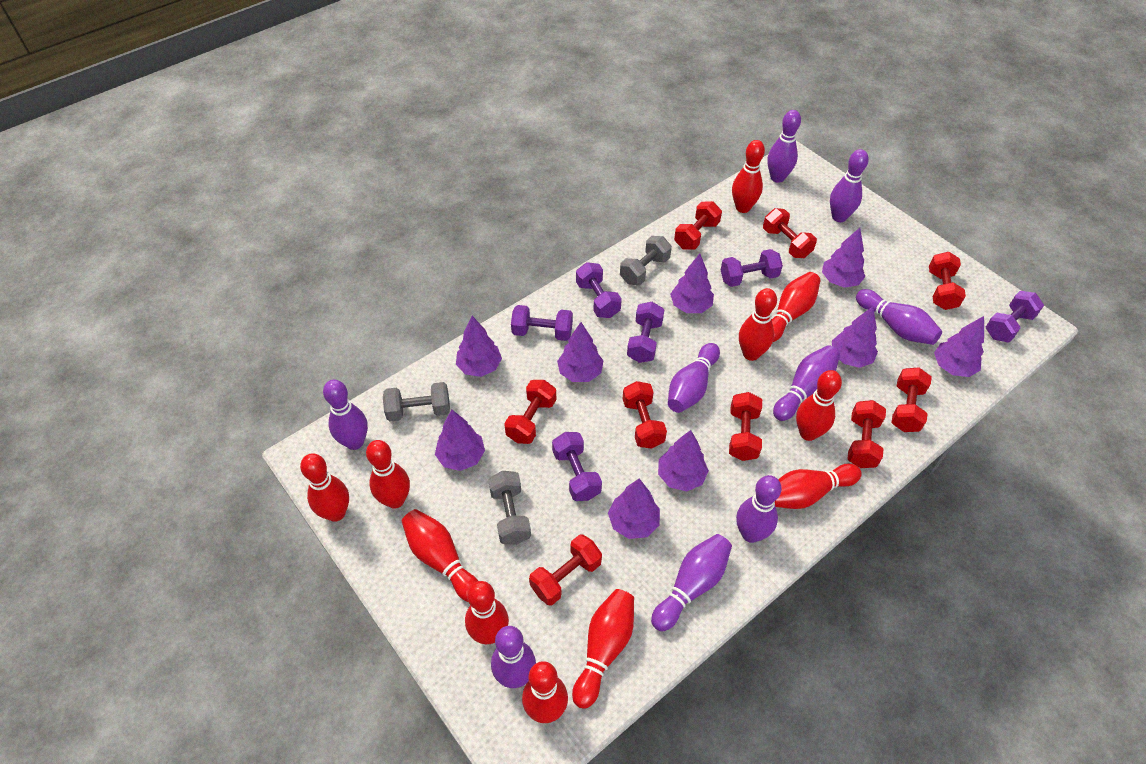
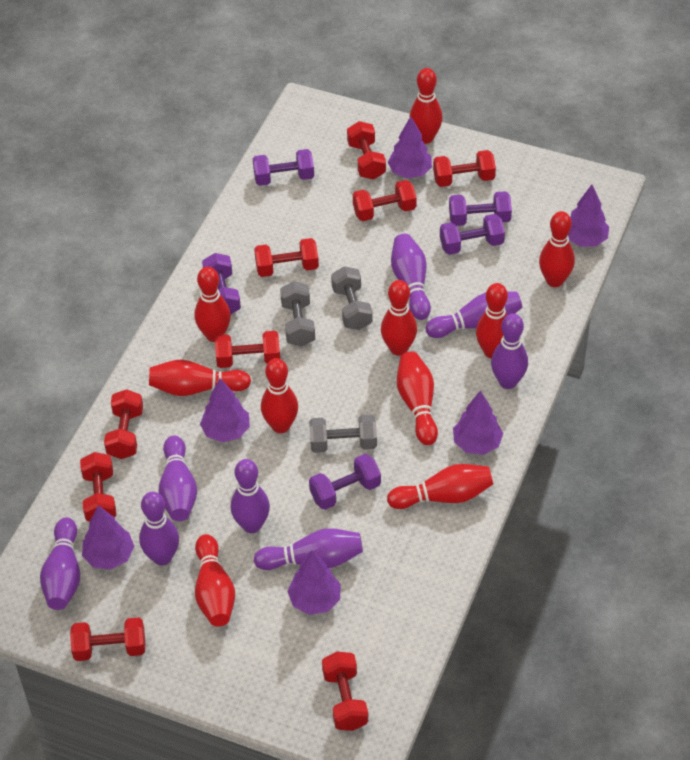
purple bowling pin: 9 -> 8
purple dumbbell: 6 -> 5
purple tree: 9 -> 6
red bowling pin: 11 -> 10

